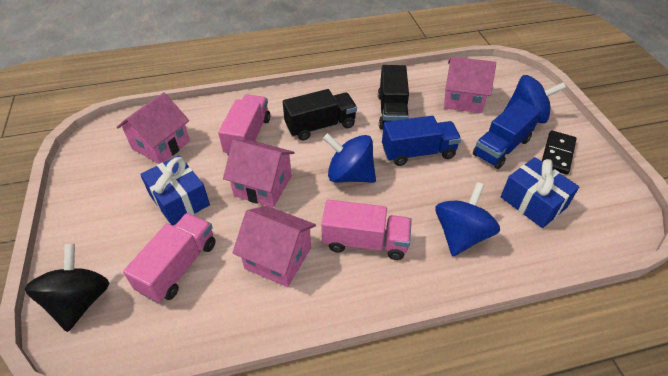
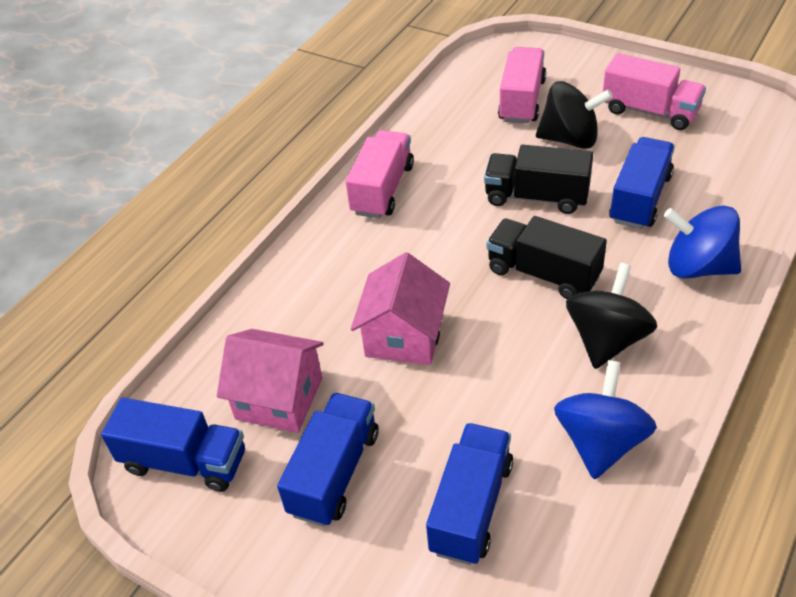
black domino: 1 -> 0
black spinning top: 1 -> 2
blue gift: 2 -> 0
blue spinning top: 3 -> 2
blue truck: 2 -> 4
pink house: 4 -> 2

